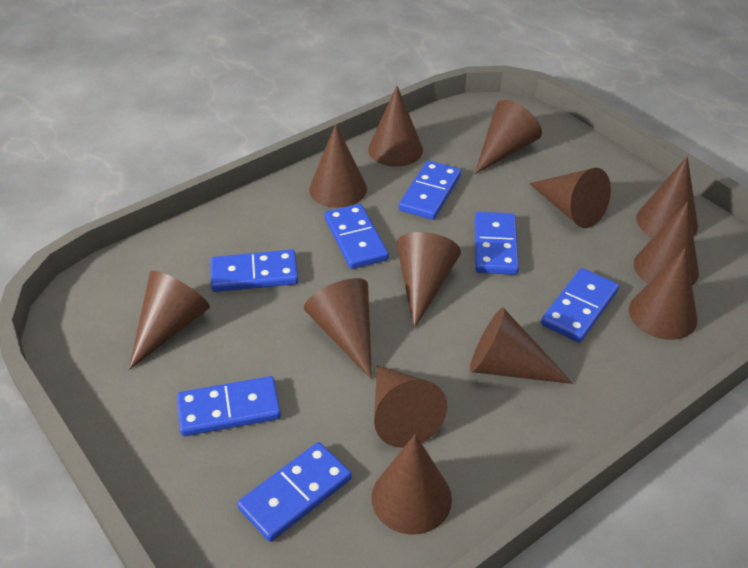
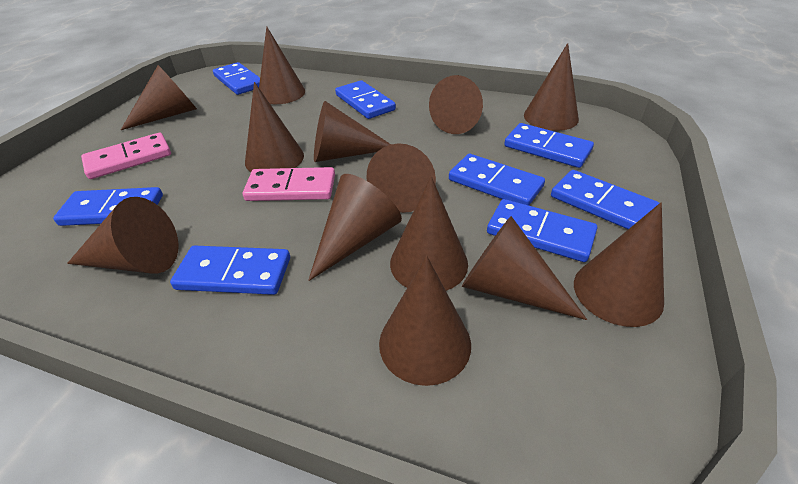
blue domino: 7 -> 8
pink domino: 0 -> 2

